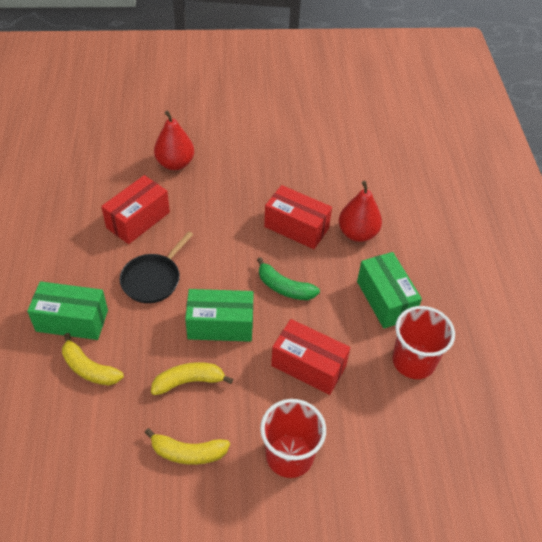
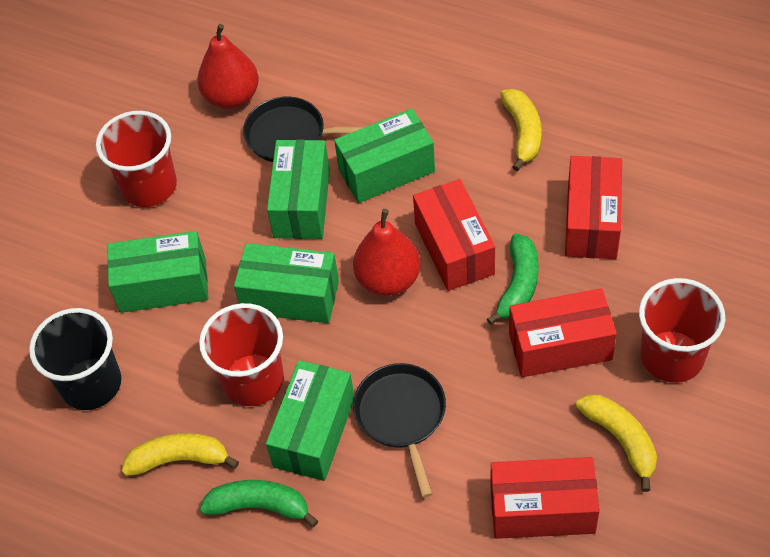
black cup: 0 -> 1
black pan: 1 -> 2
green banana: 1 -> 2
green box: 3 -> 5
red box: 3 -> 4
red cup: 2 -> 3

